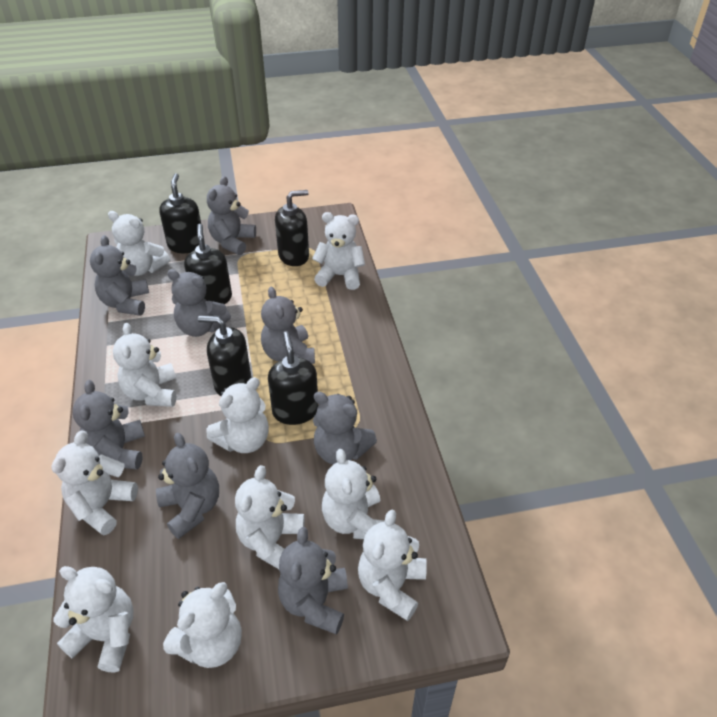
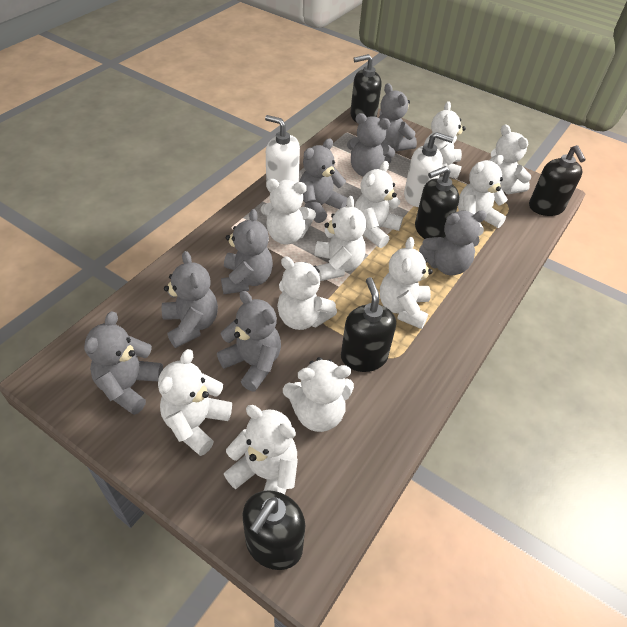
white soap dispenser: 0 -> 2
white teddy bear: 10 -> 11

